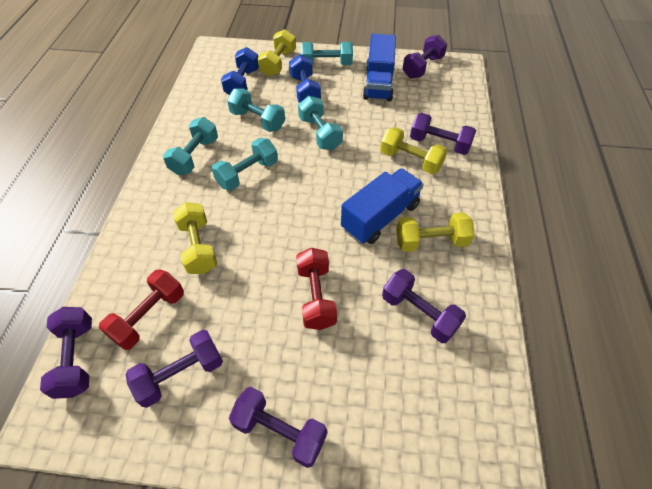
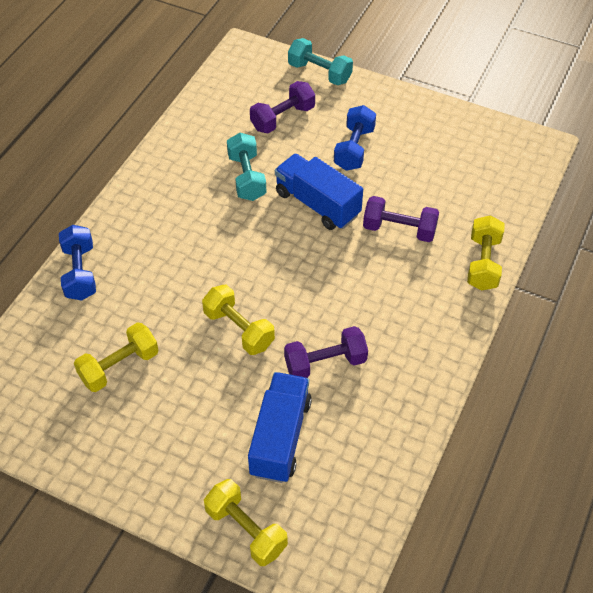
purple dumbbell: 6 -> 3
red dumbbell: 2 -> 0
turquoise dumbbell: 5 -> 2

